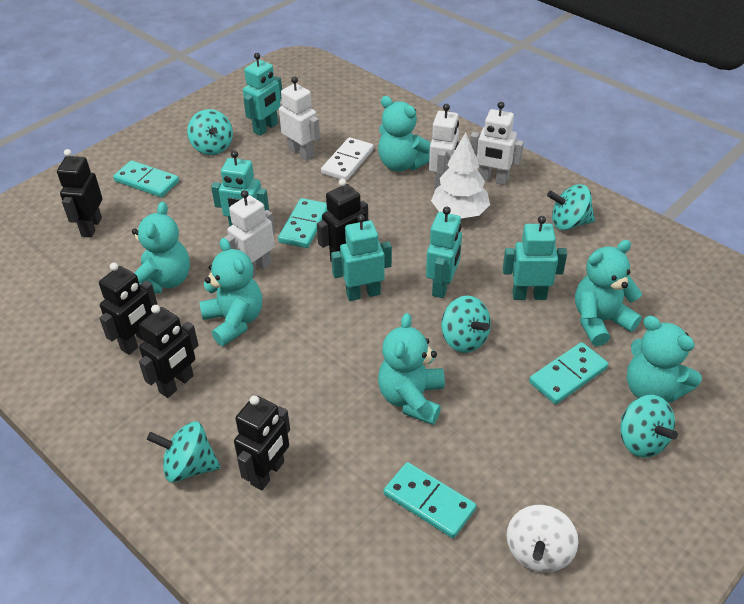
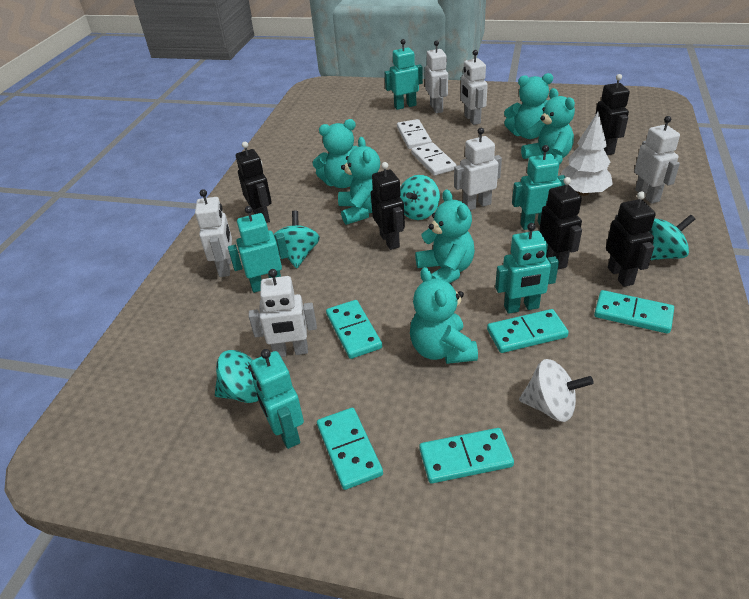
turquoise domino: 4 -> 5
turquoise spinning top: 5 -> 4
white domino: 1 -> 2
white robot: 4 -> 6

